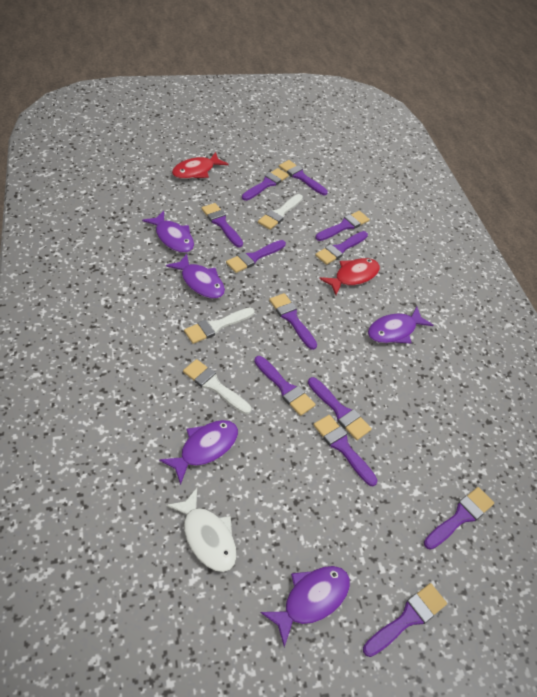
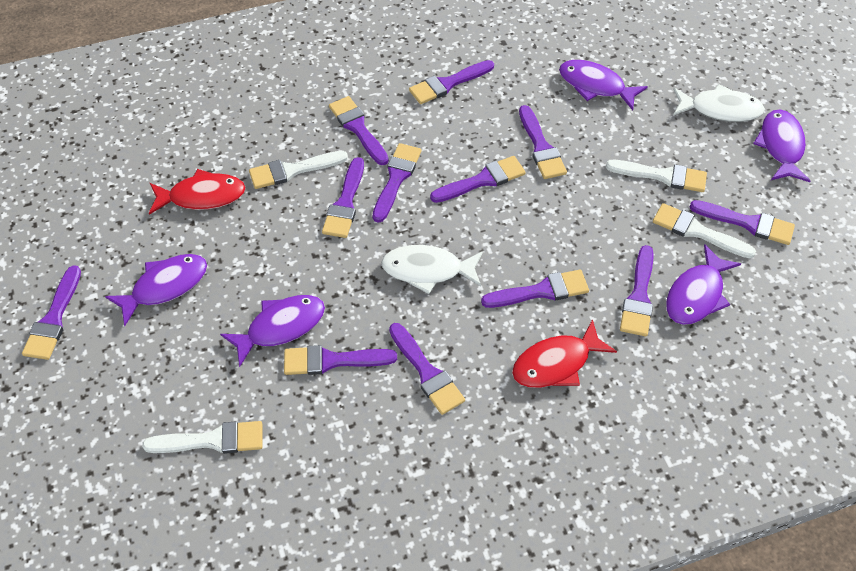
white brush: 3 -> 4
white fish: 1 -> 2

